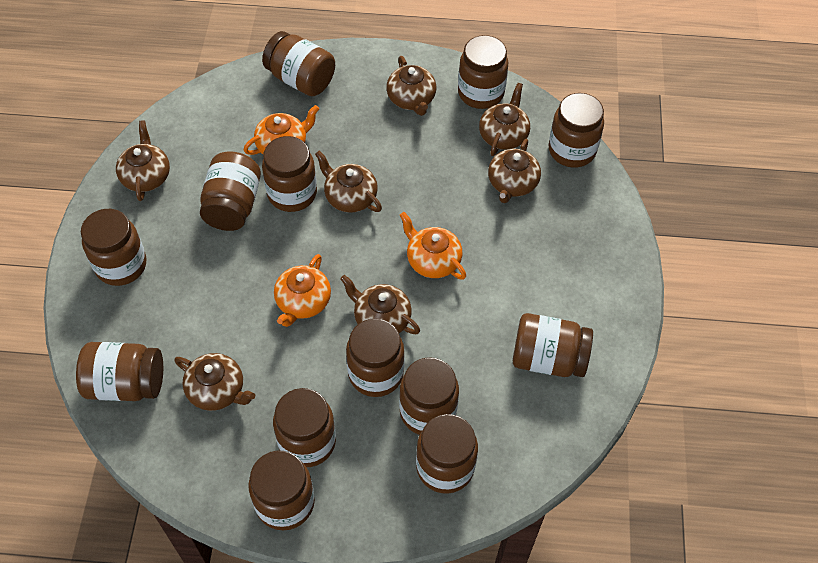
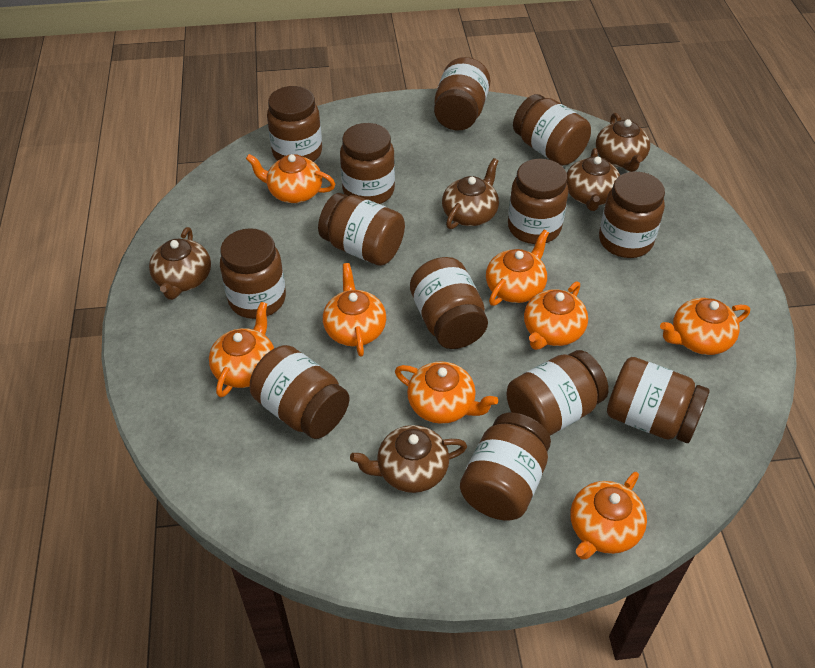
brown teapot: 7 -> 5
orange teapot: 3 -> 8

